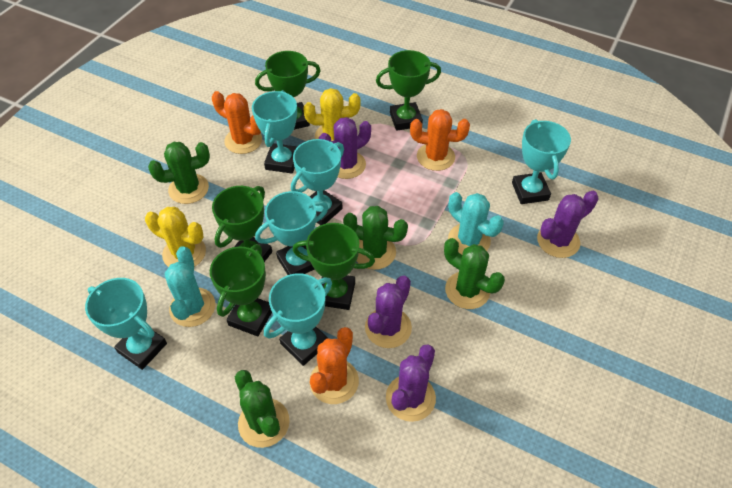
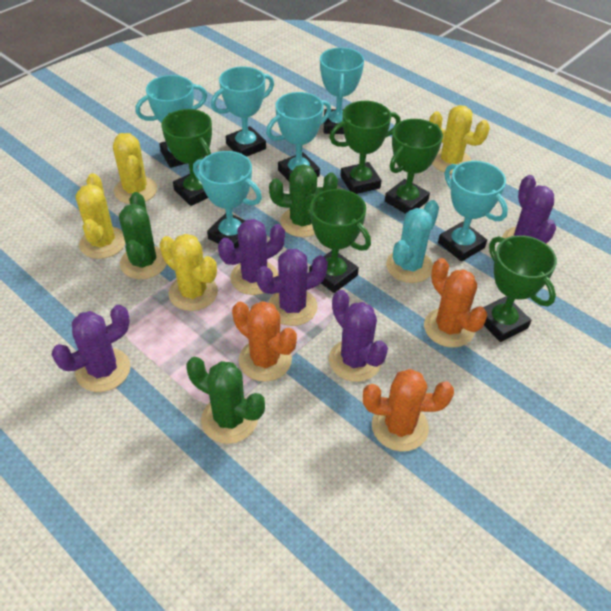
green cactus: 4 -> 3
purple cactus: 4 -> 5
turquoise cactus: 2 -> 1
yellow cactus: 2 -> 4

